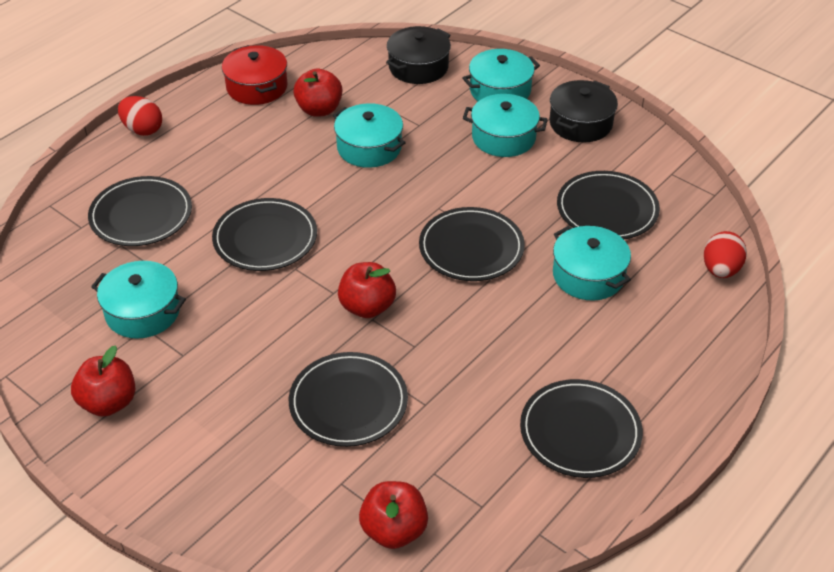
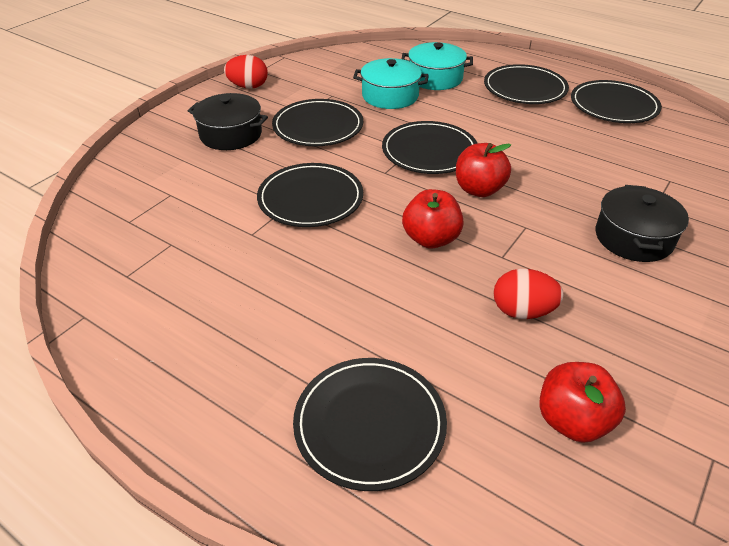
red apple: 4 -> 3
red pot: 1 -> 0
turquoise pot: 5 -> 2

